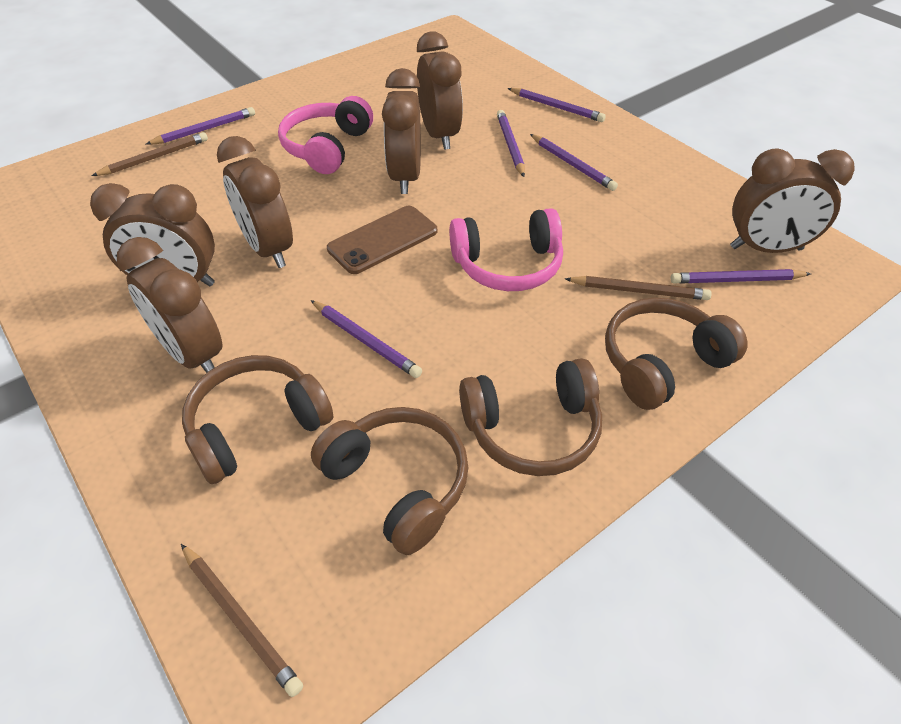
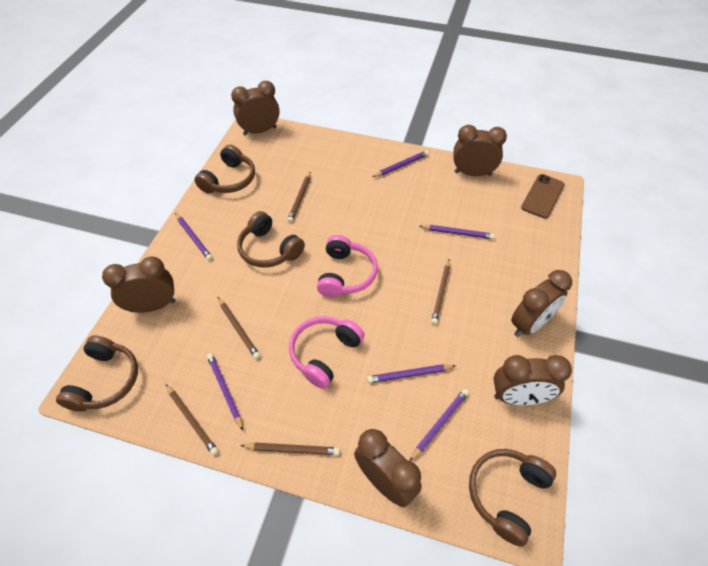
brown pencil: 3 -> 5

